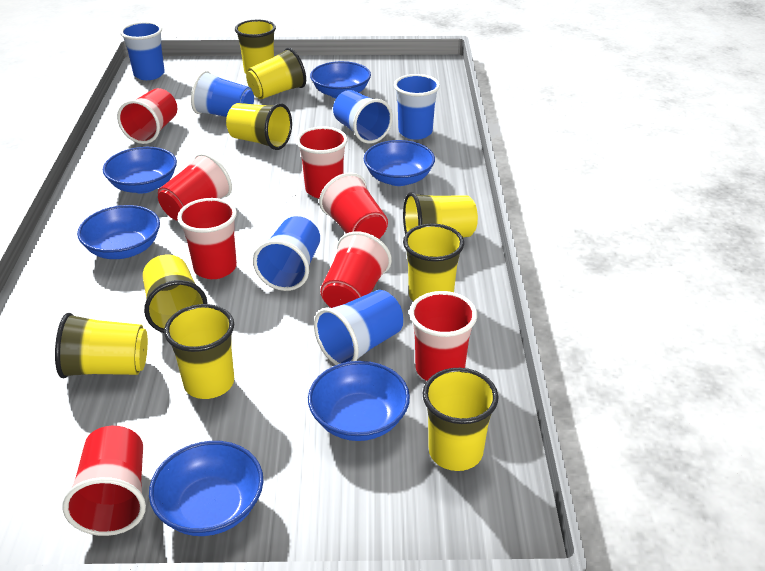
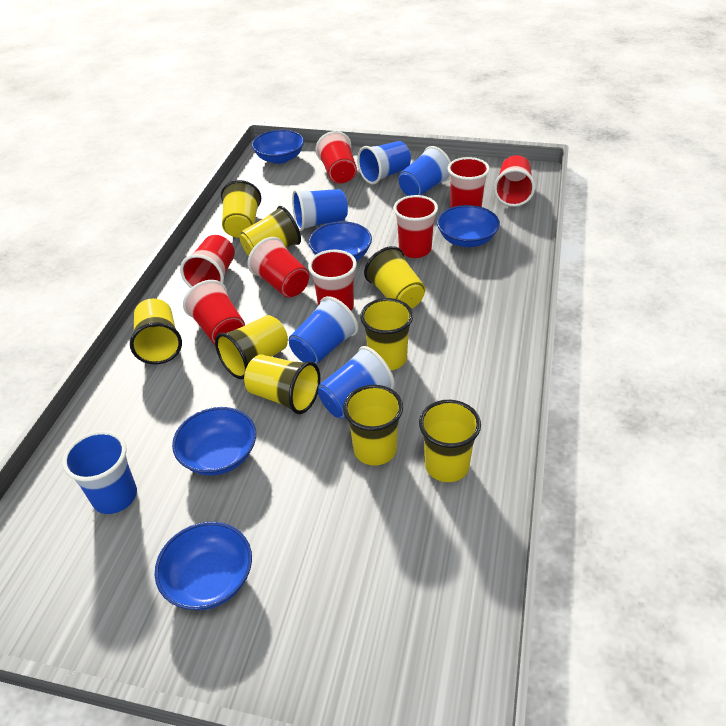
blue bowl: 6 -> 5

